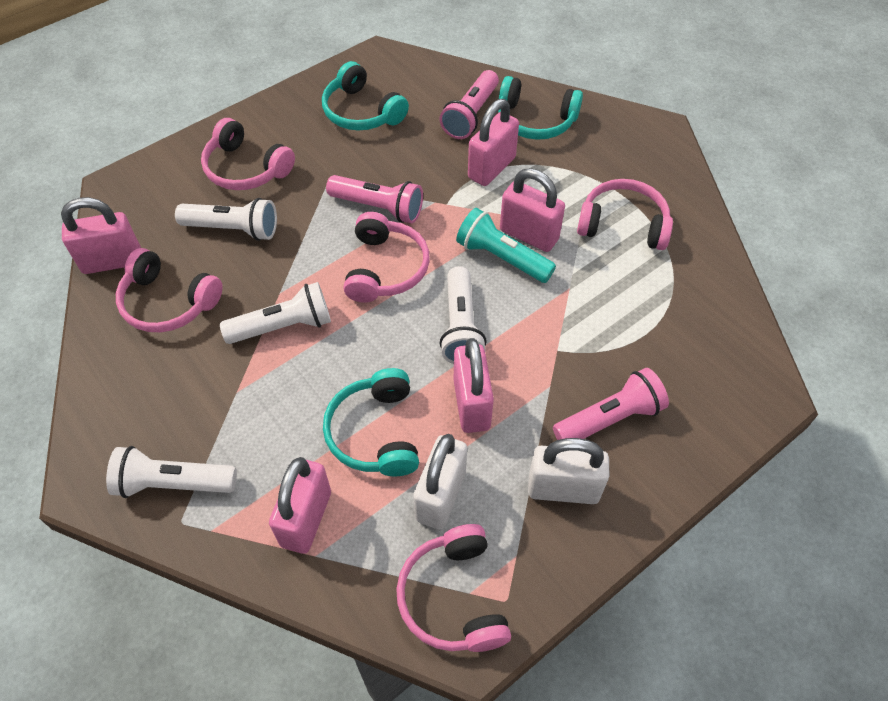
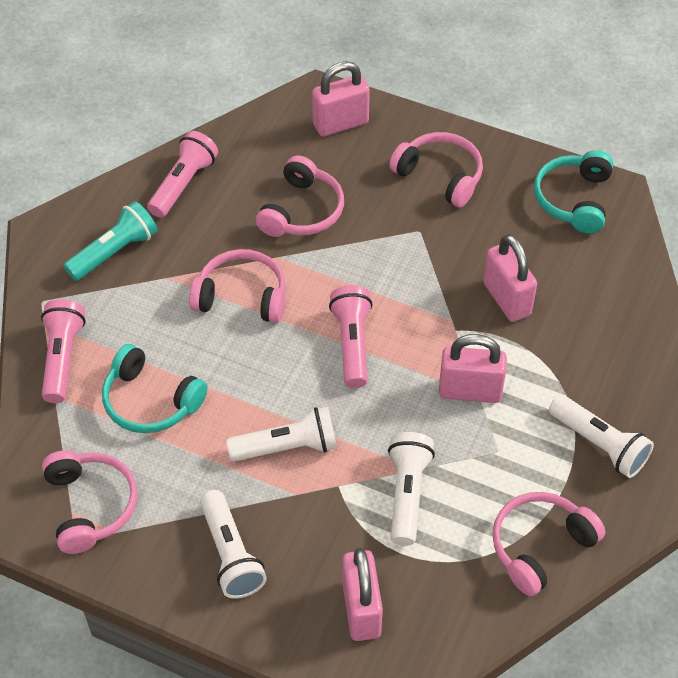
pink padlock: 5 -> 4
turquoise headphones: 3 -> 2
white padlock: 2 -> 0

